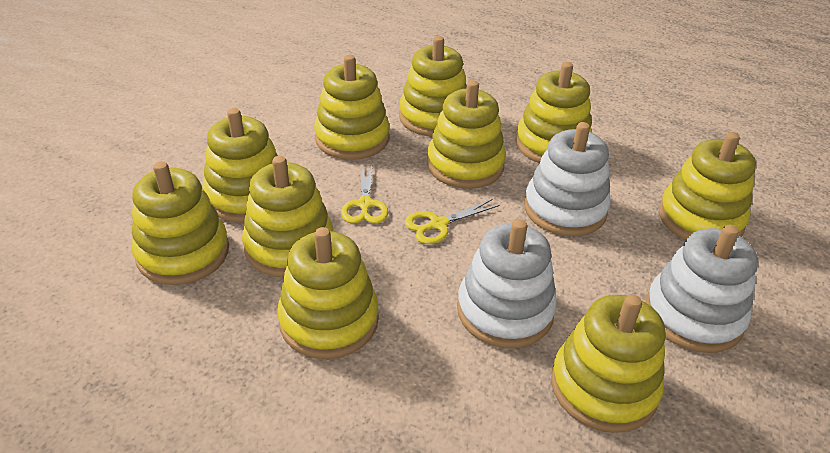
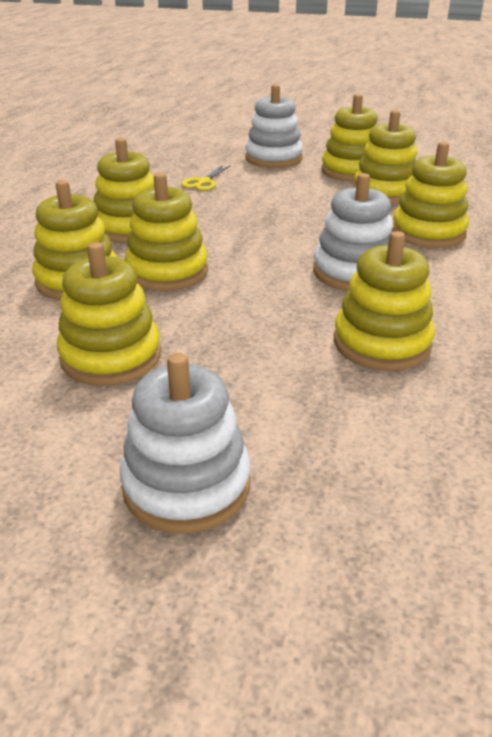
yellow scissors: 2 -> 1
yellow stacking toy: 10 -> 8

